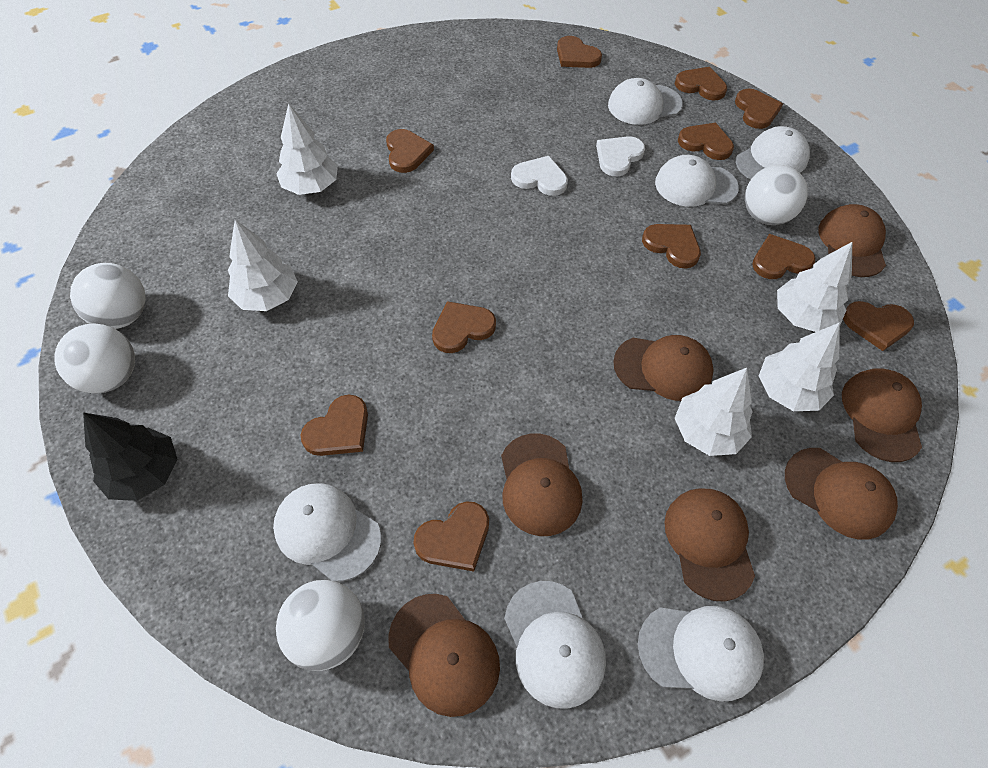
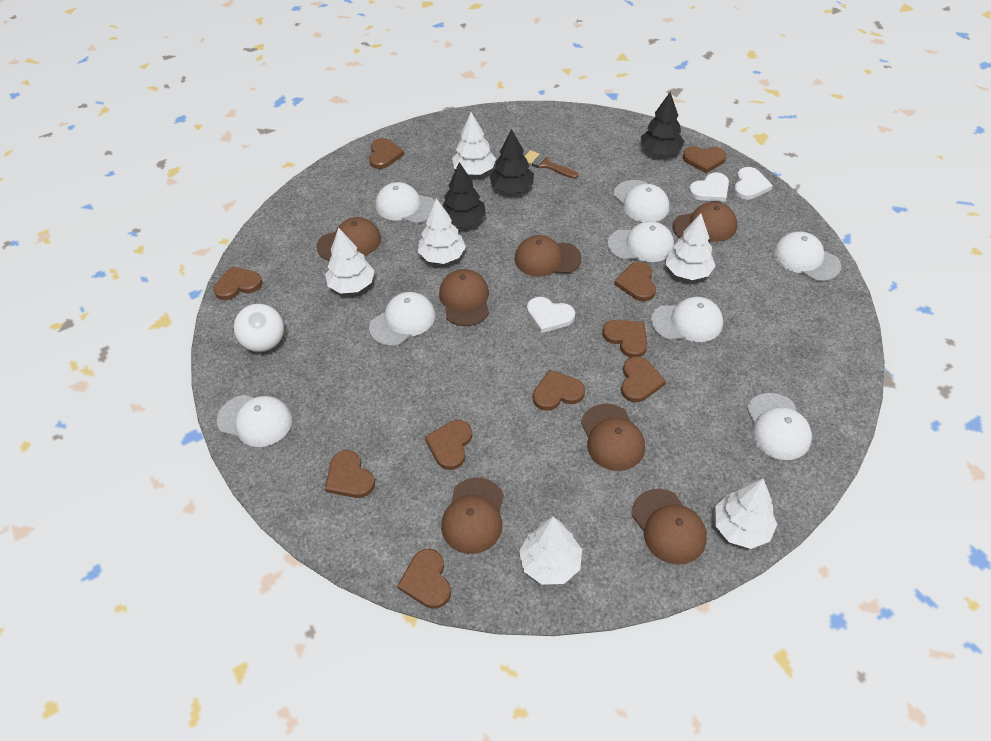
black tree: 1 -> 3
brown brush: 0 -> 1
brown heart: 11 -> 10
white ball: 4 -> 1
white cap: 6 -> 8
white heart: 2 -> 3
white tree: 5 -> 6

